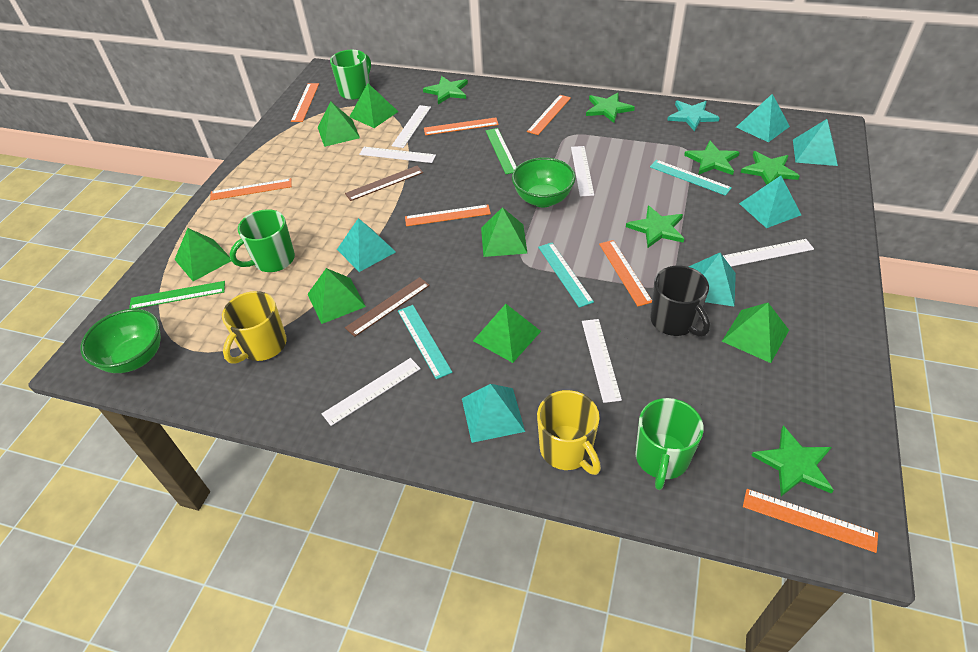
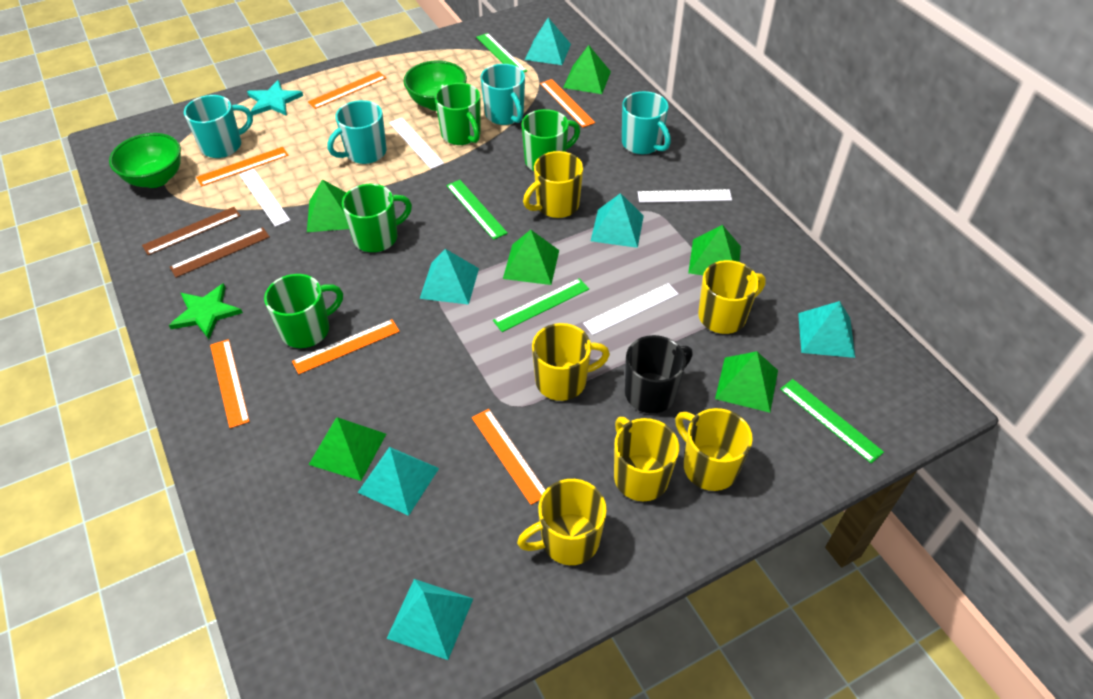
green mug: 3 -> 4
green pyramid: 7 -> 6
green ruler: 2 -> 4
green star: 6 -> 1
orange ruler: 7 -> 6
turquoise mug: 0 -> 4
turquoise ruler: 3 -> 0
white ruler: 6 -> 4
yellow mug: 2 -> 6

